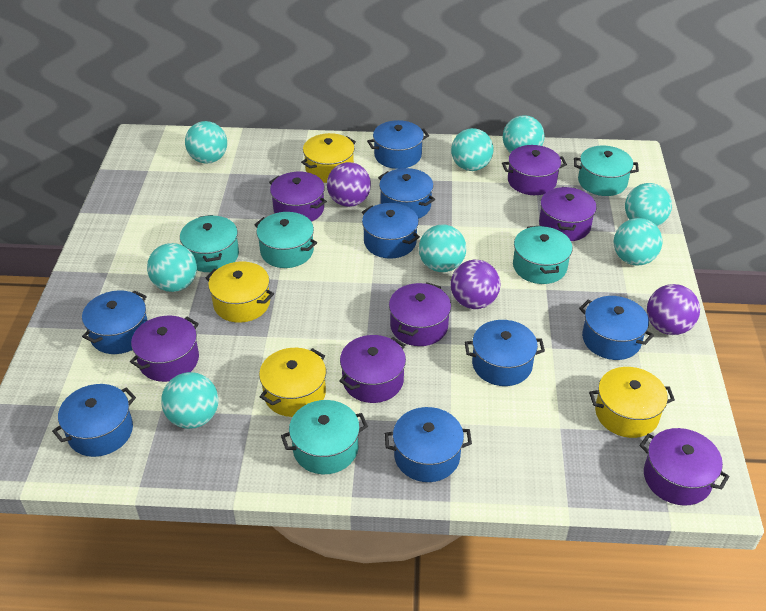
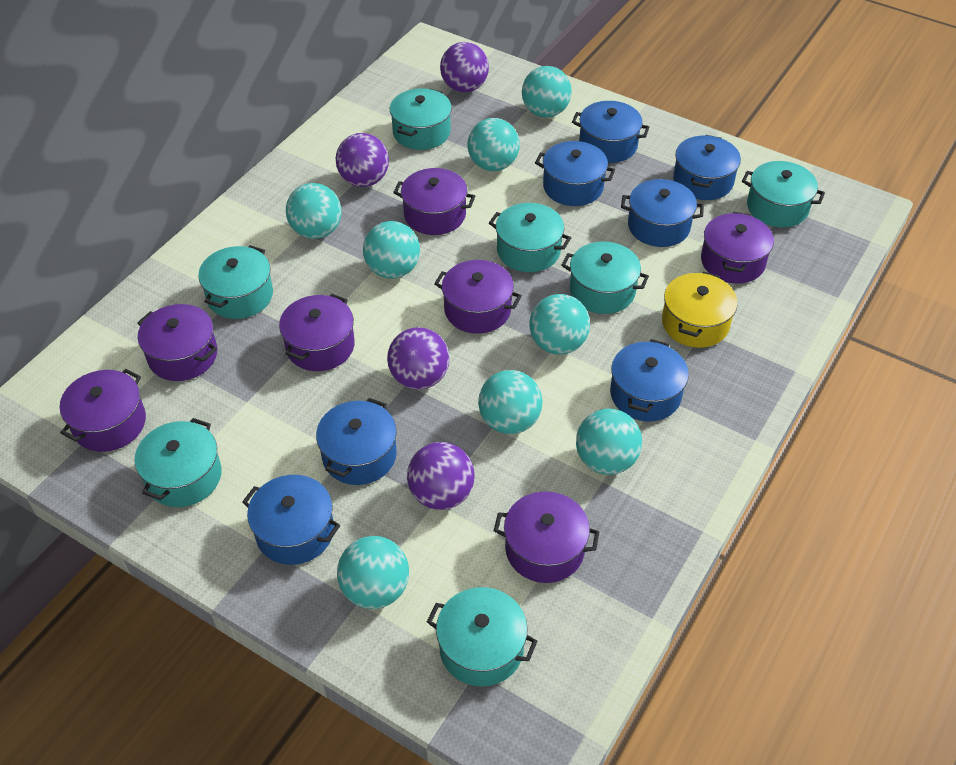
blue pot: 8 -> 7
purple ball: 3 -> 4
turquoise pot: 5 -> 7
yellow pot: 4 -> 1

